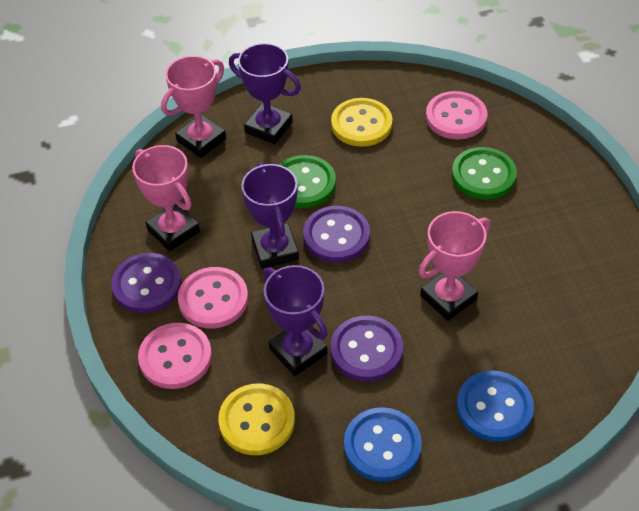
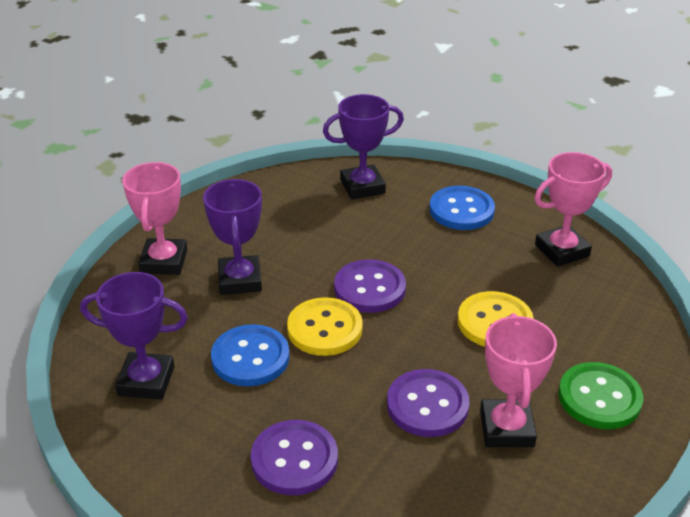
green button: 2 -> 1
pink button: 3 -> 0

